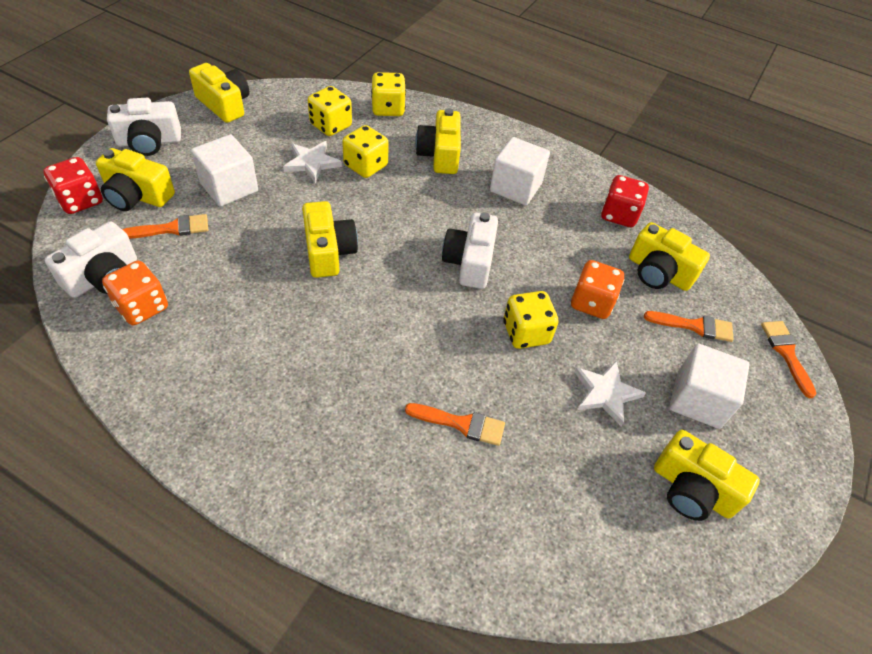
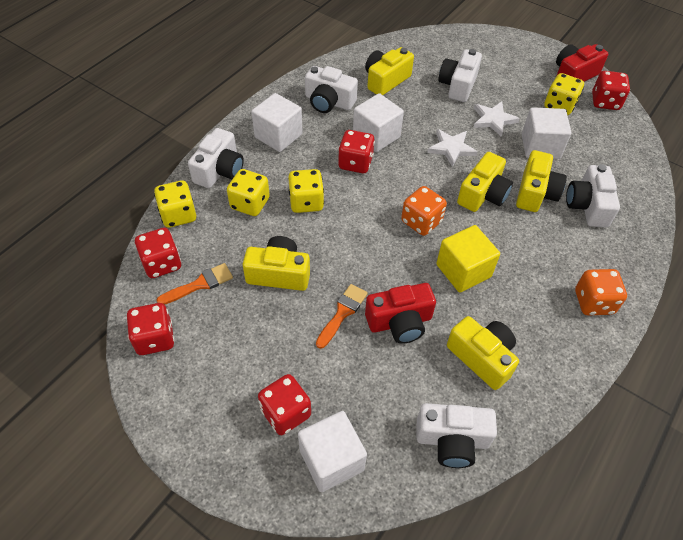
orange brush: 4 -> 2
red camera: 0 -> 2
red dice: 2 -> 5
white camera: 3 -> 5
white cube: 3 -> 4
yellow camera: 6 -> 5
yellow cube: 0 -> 1

